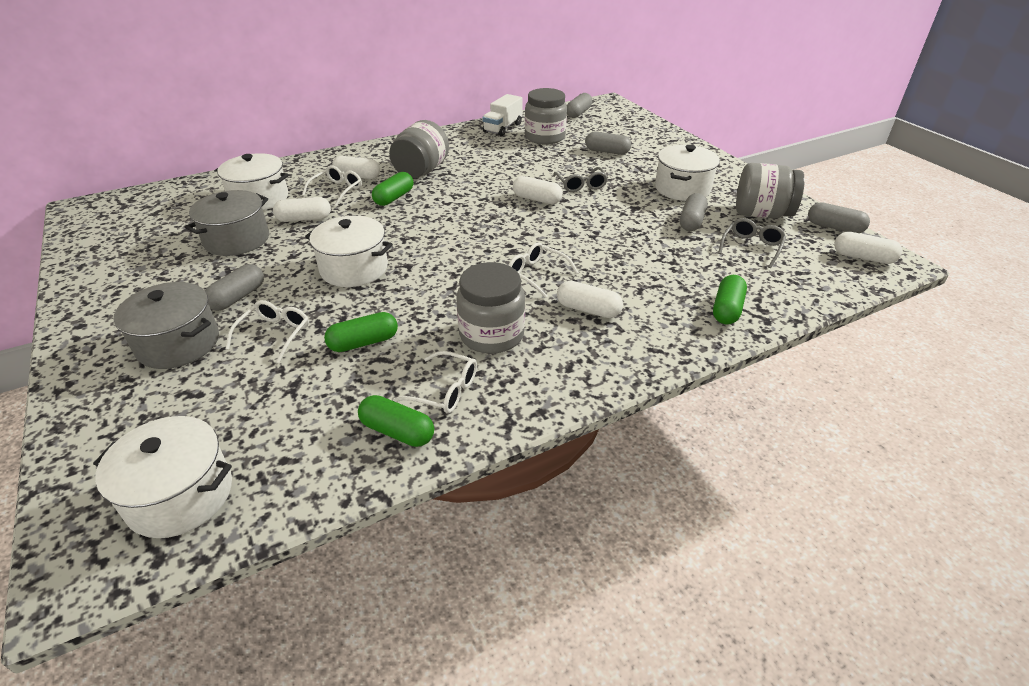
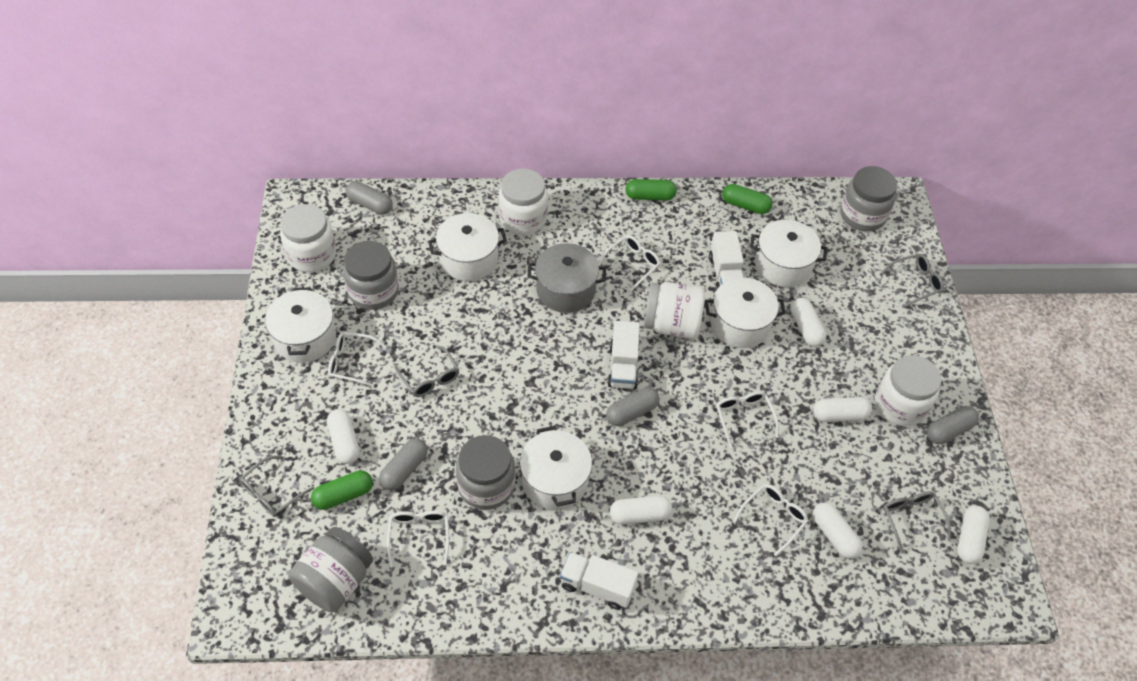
green capsule: 4 -> 3
grey capsule: 5 -> 4
grey glasses: 2 -> 4
grey pot: 2 -> 1
white capsule: 5 -> 6
white glasses: 4 -> 5
white jar: 0 -> 4
white pot: 4 -> 5
white truck: 1 -> 3

